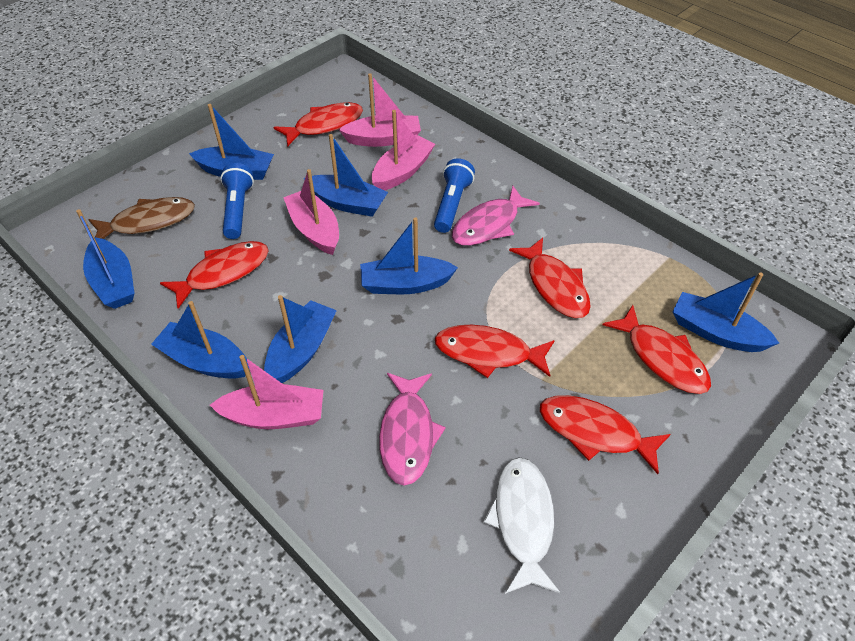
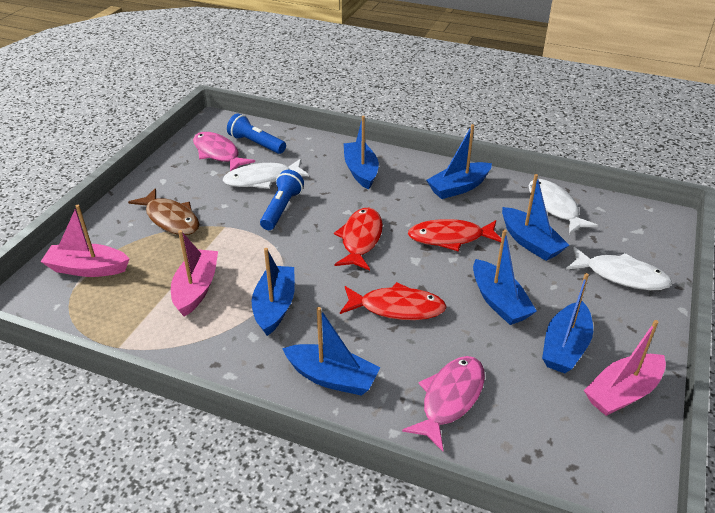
pink boat: 4 -> 3
red fish: 6 -> 3
white fish: 1 -> 3

